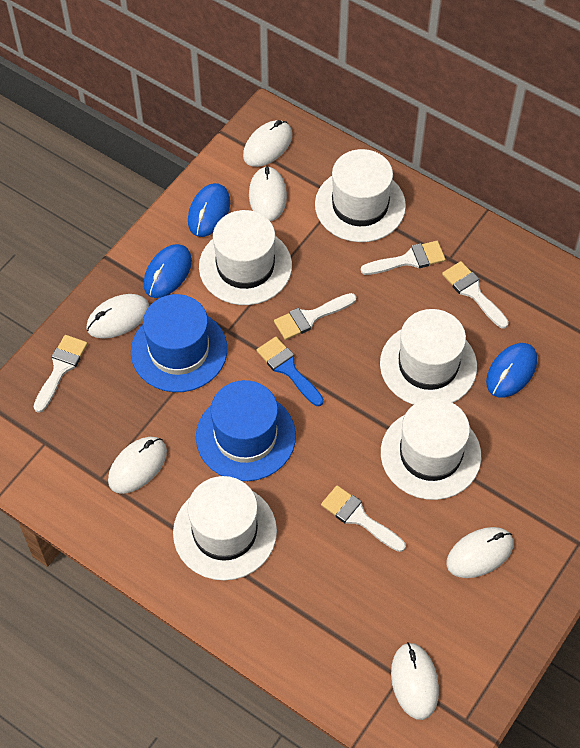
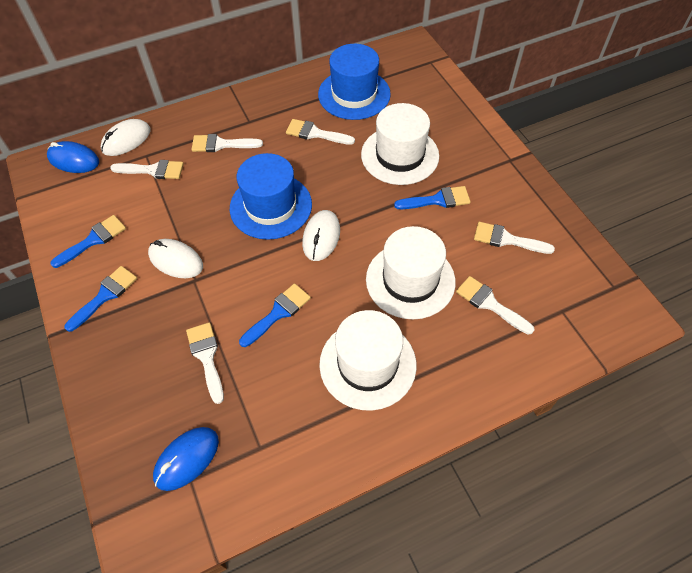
blue brush: 1 -> 4
blue mouse: 3 -> 2
white brush: 5 -> 6
white hat: 5 -> 3
white mouse: 6 -> 3

